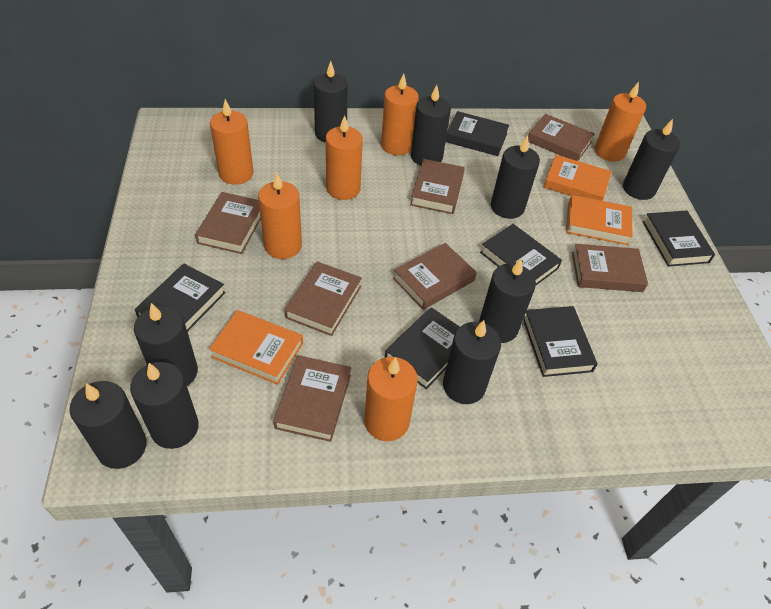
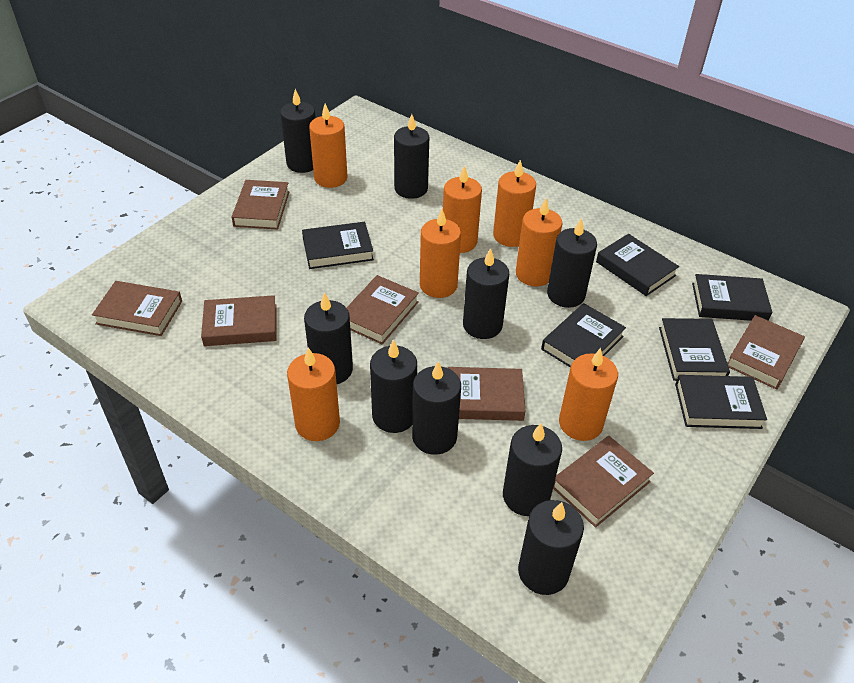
orange book: 3 -> 0
orange candle: 6 -> 7

